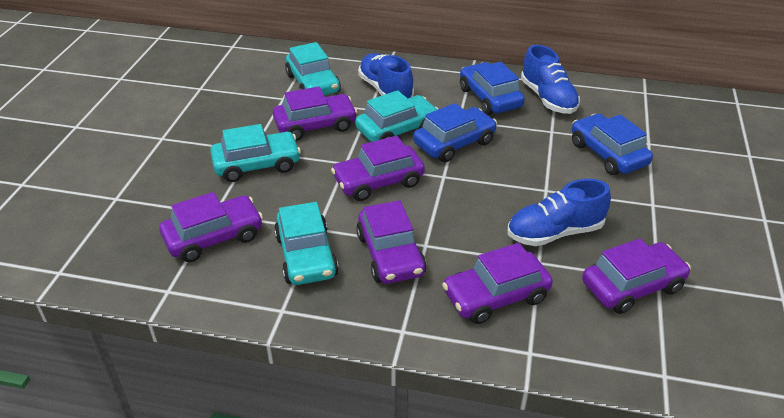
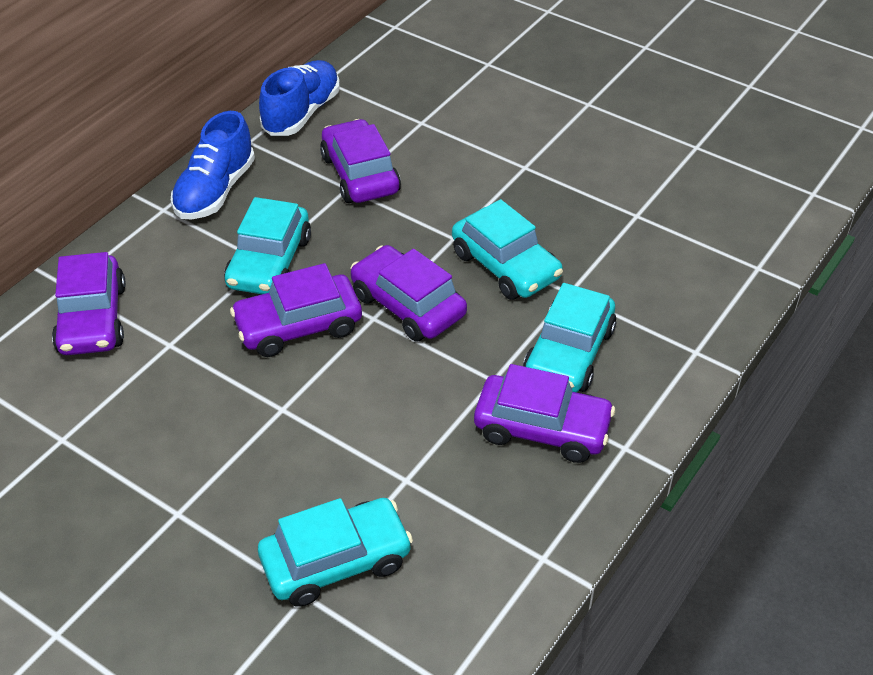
blue car: 3 -> 0
blue shoe: 3 -> 2
purple car: 6 -> 5

